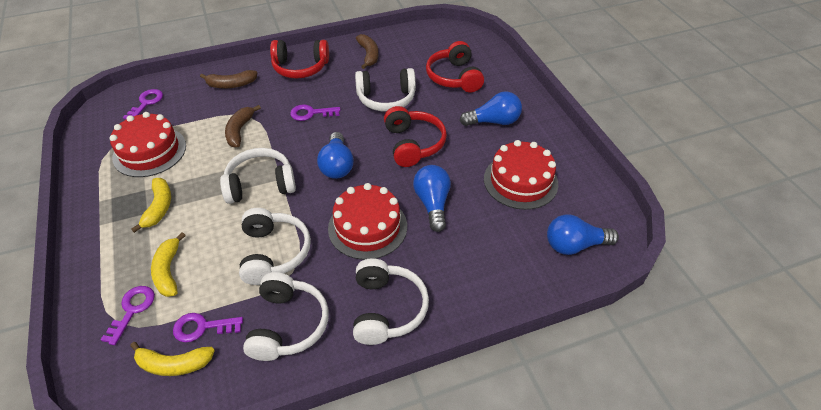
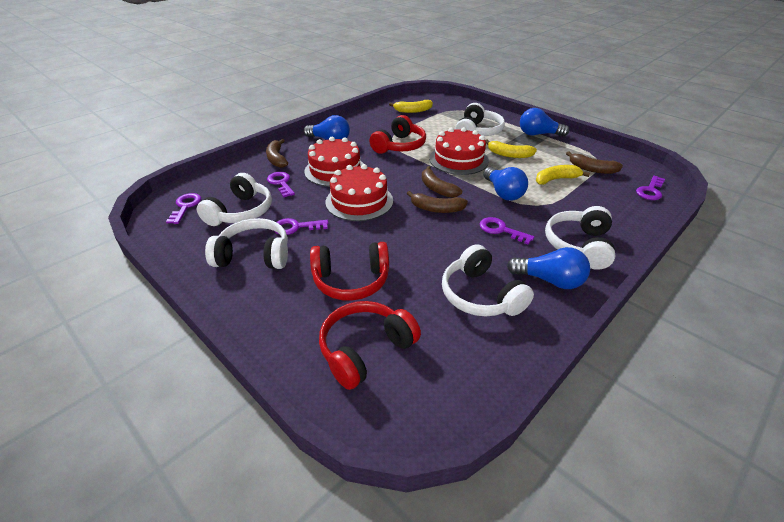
brown banana: 3 -> 4
purple key: 4 -> 5

